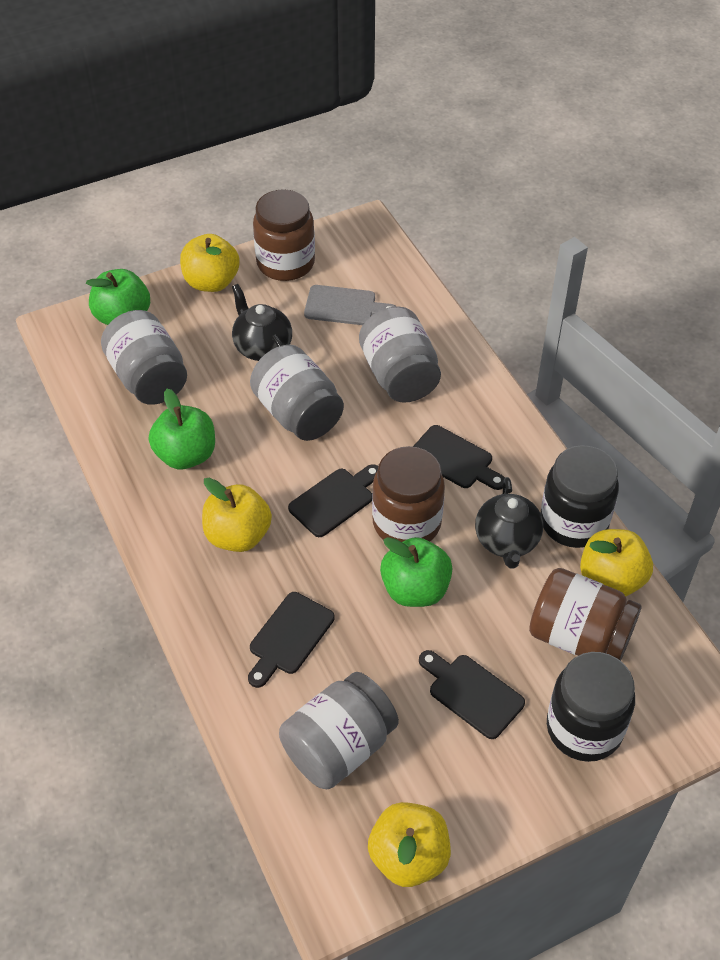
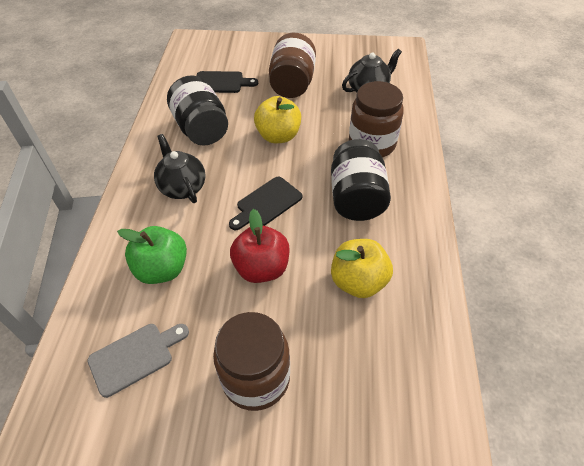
black cutting board: 4 -> 2
green apple: 3 -> 1
grey jar: 4 -> 0
red apple: 0 -> 1
yellow apple: 4 -> 2

